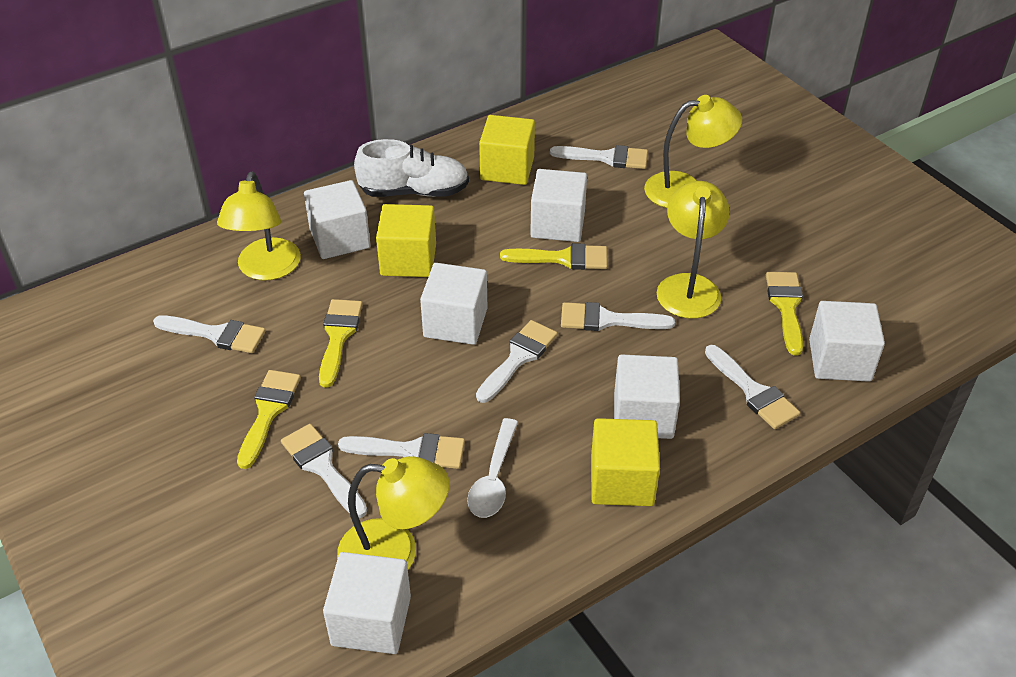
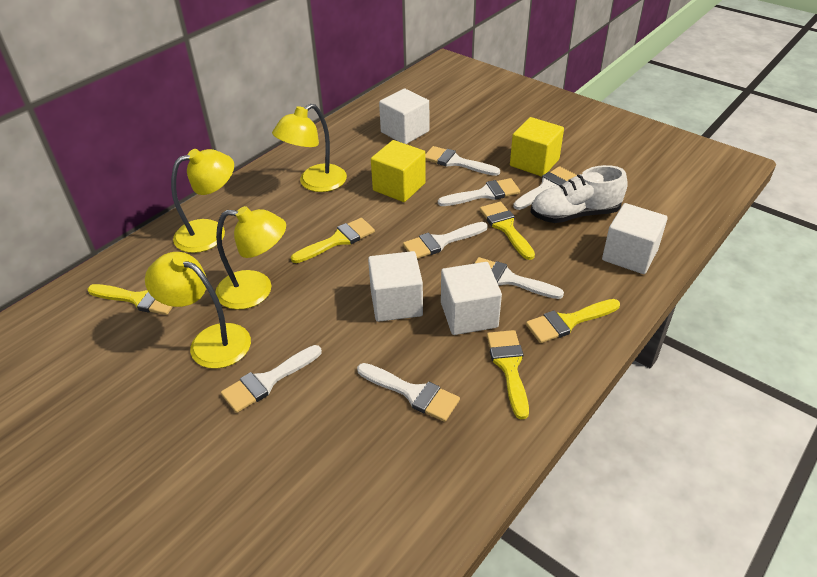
white cube: 6 -> 4
white spoon: 1 -> 0
yellow brush: 4 -> 5
yellow cube: 3 -> 2

